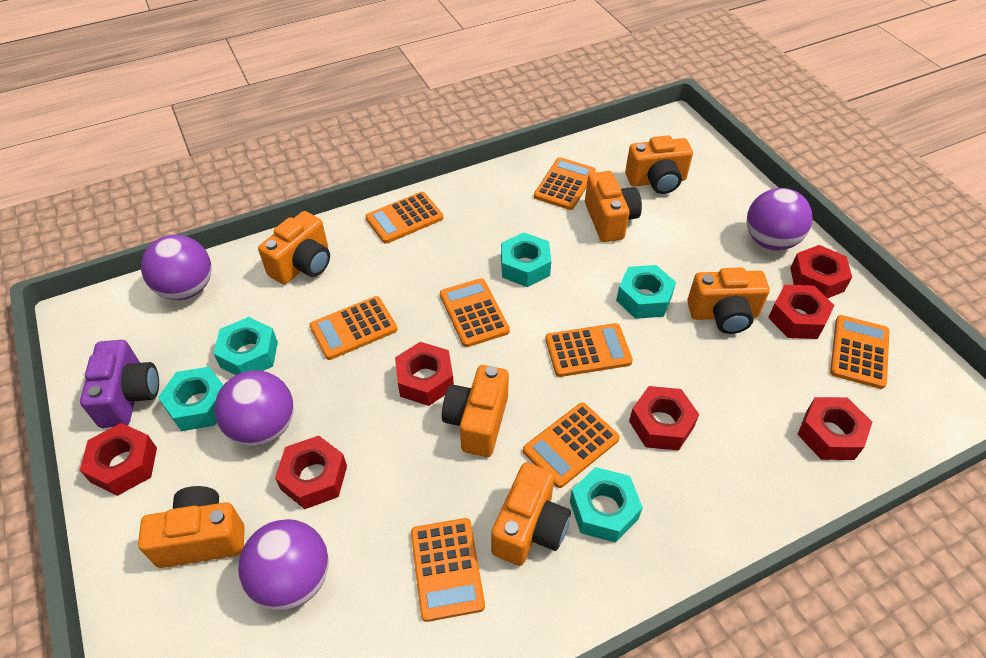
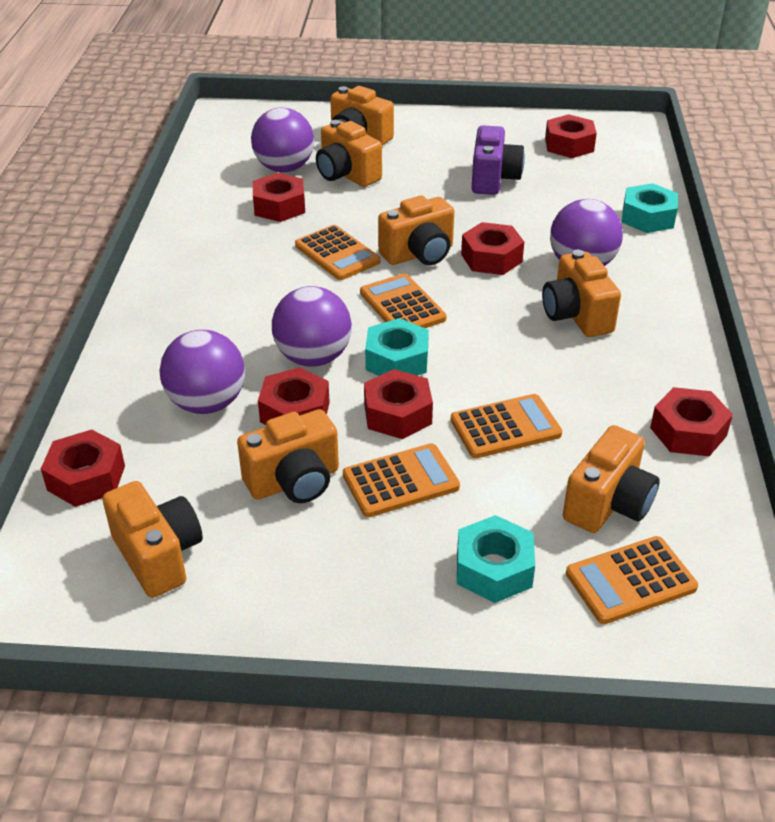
orange calculator: 8 -> 5
turquoise nut: 5 -> 3

